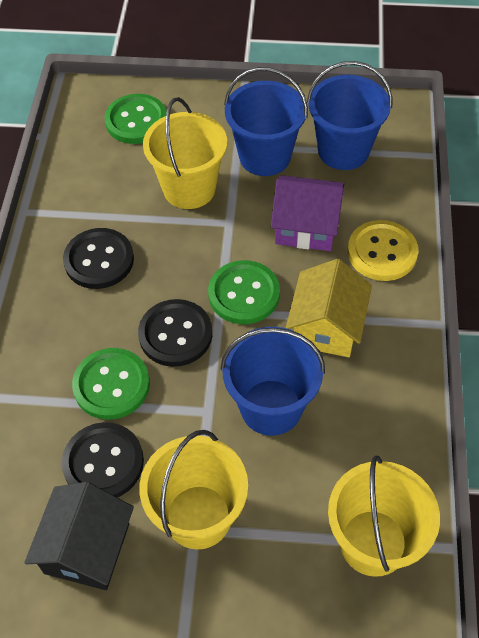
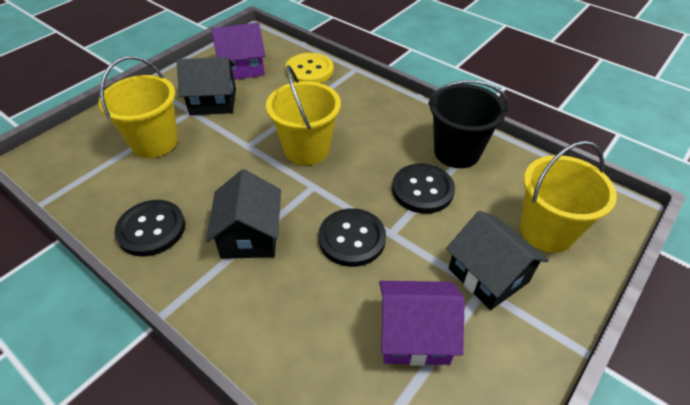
black bucket: 0 -> 1
black house: 1 -> 3
blue bucket: 3 -> 0
green button: 3 -> 0
purple house: 1 -> 2
yellow house: 1 -> 0

